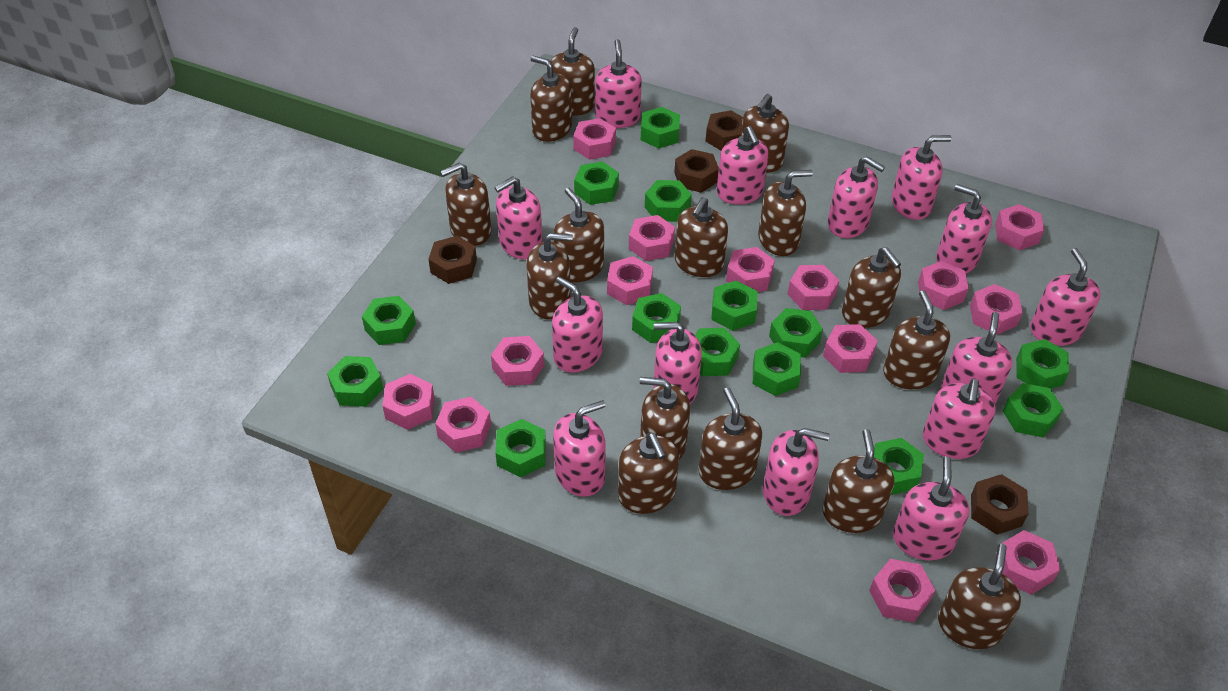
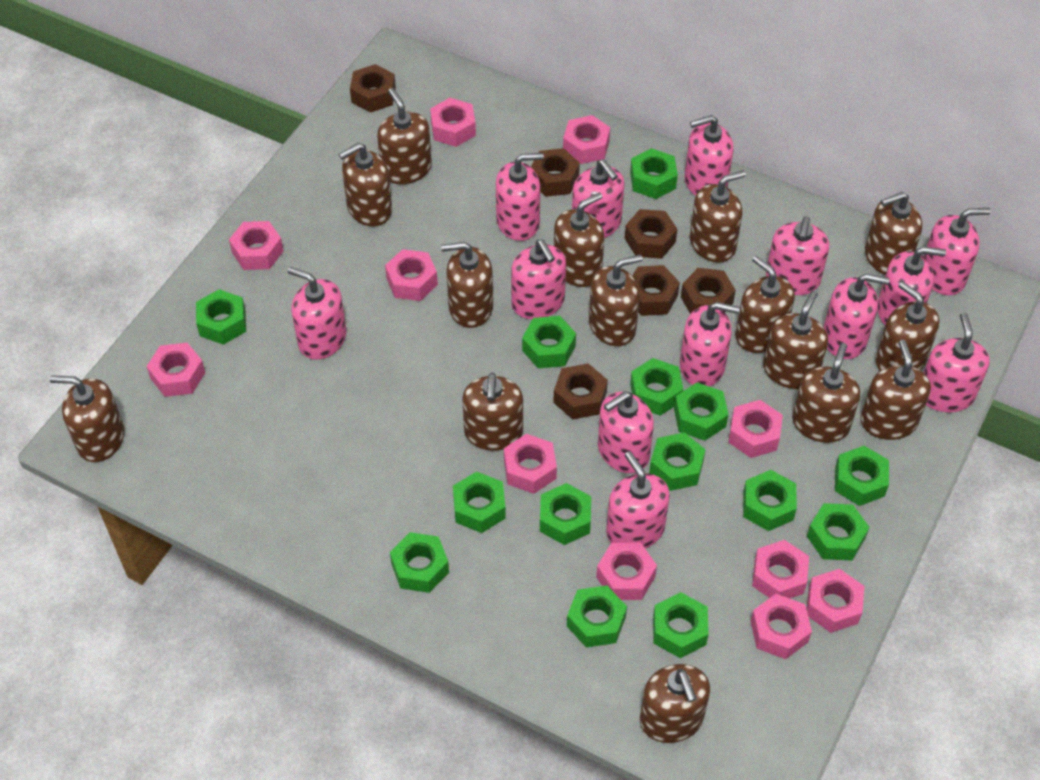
brown nut: 4 -> 6
pink nut: 14 -> 11
pink soap dispenser: 14 -> 13

